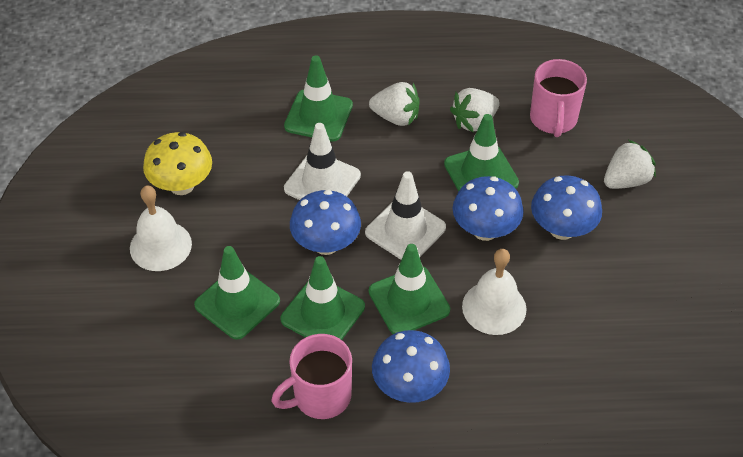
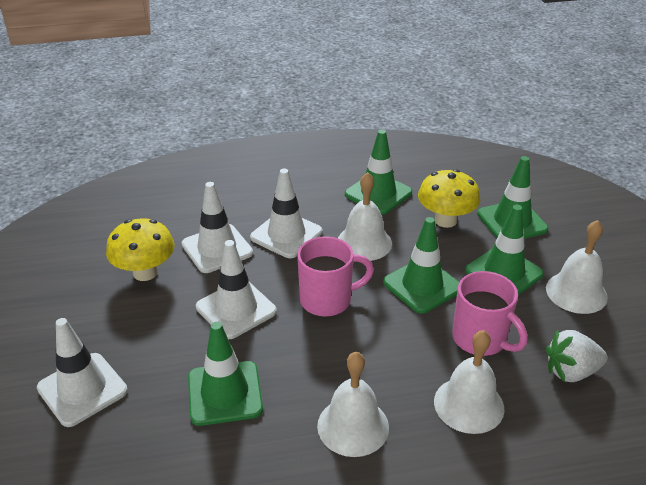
blue mushroom: 4 -> 0
white bell: 2 -> 4
white strawberry: 3 -> 1
white traffic cone: 2 -> 4
yellow mushroom: 1 -> 2

